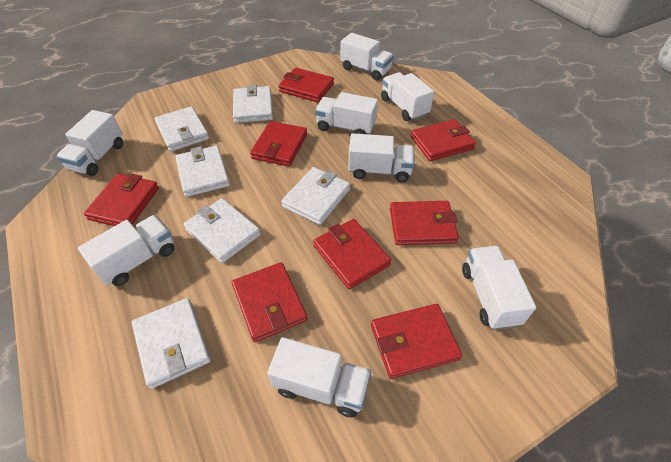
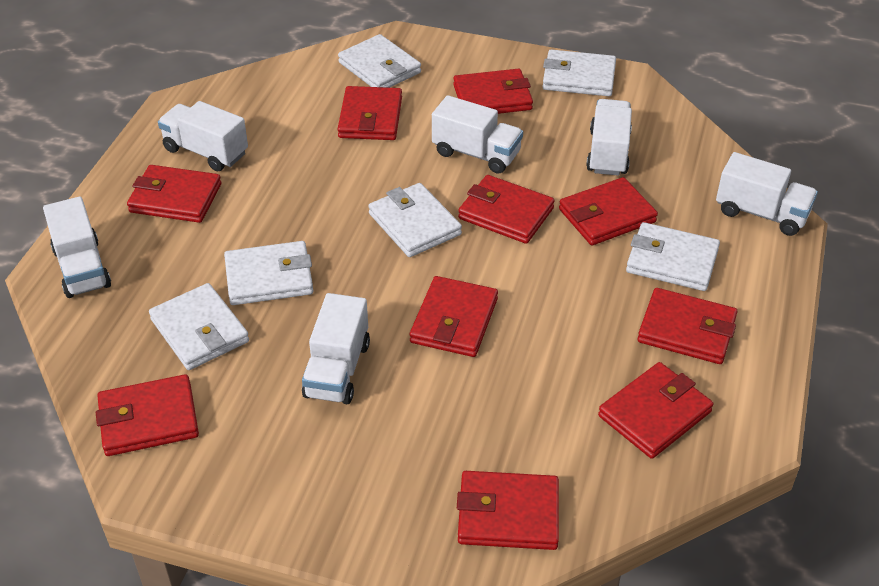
red wallet: 8 -> 10
white truck: 8 -> 6

